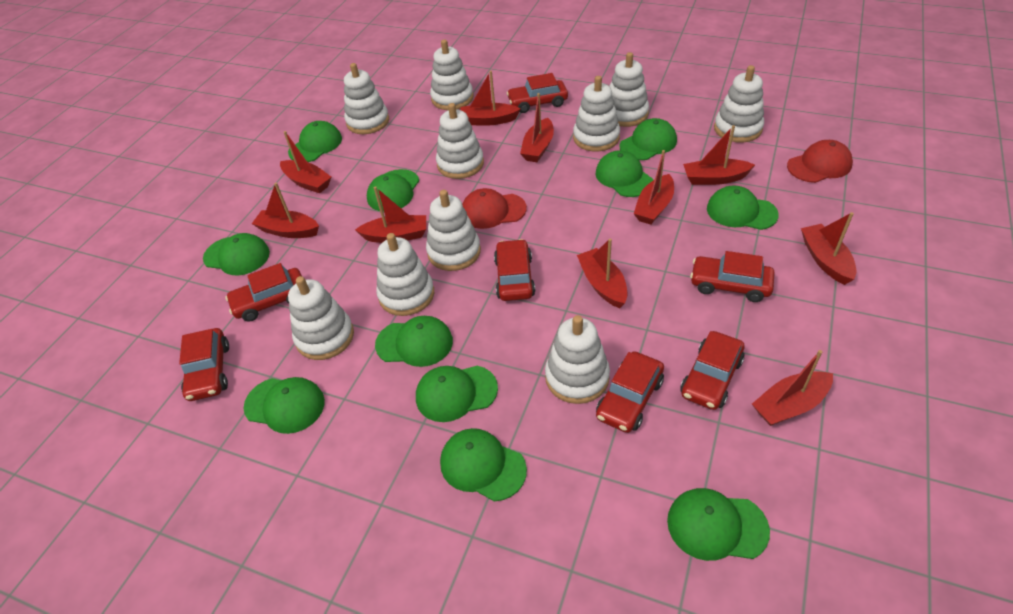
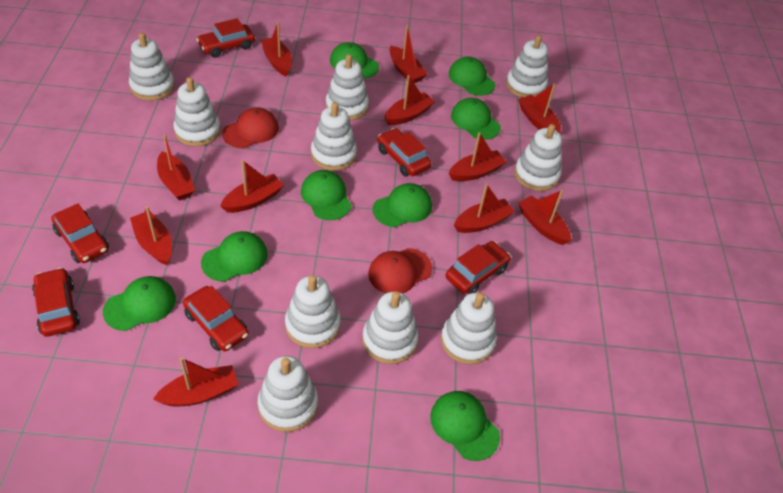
green cap: 11 -> 8
red boat: 10 -> 11
red car: 7 -> 6

